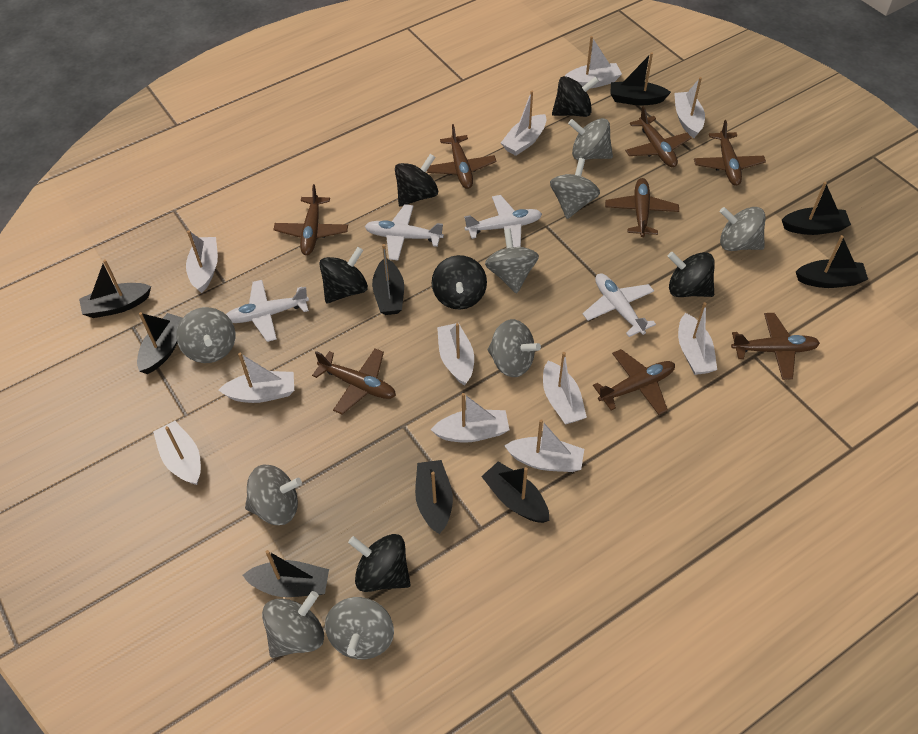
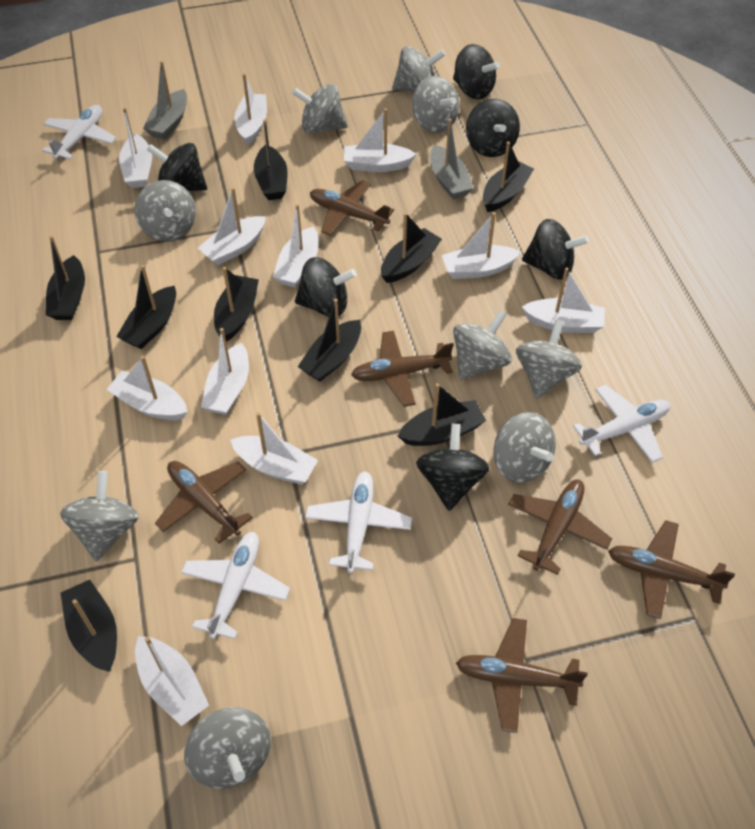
brown plane: 8 -> 6
grey boat: 0 -> 2

